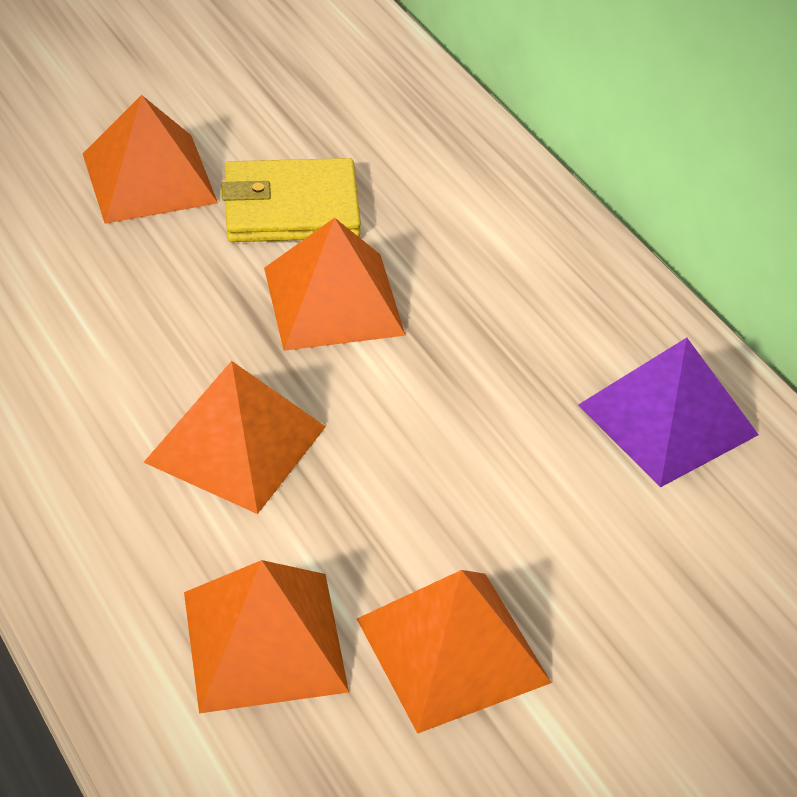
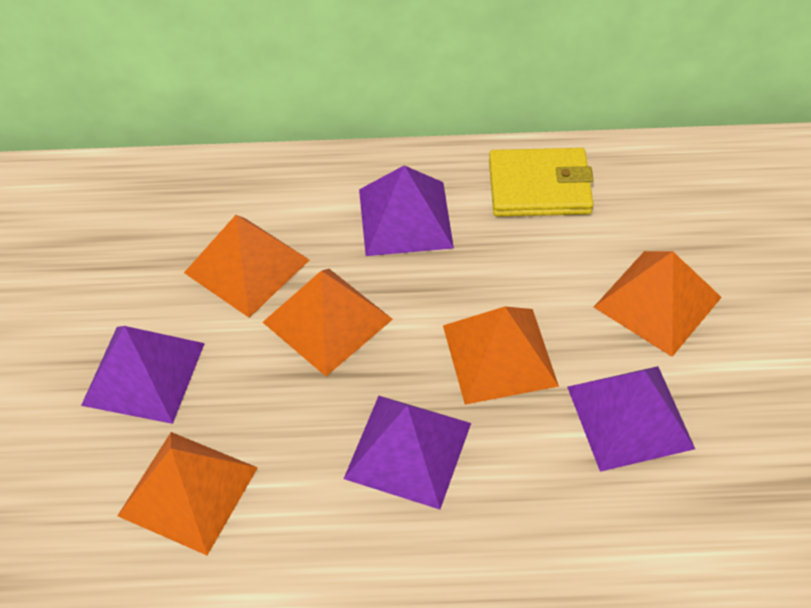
purple pyramid: 1 -> 4

